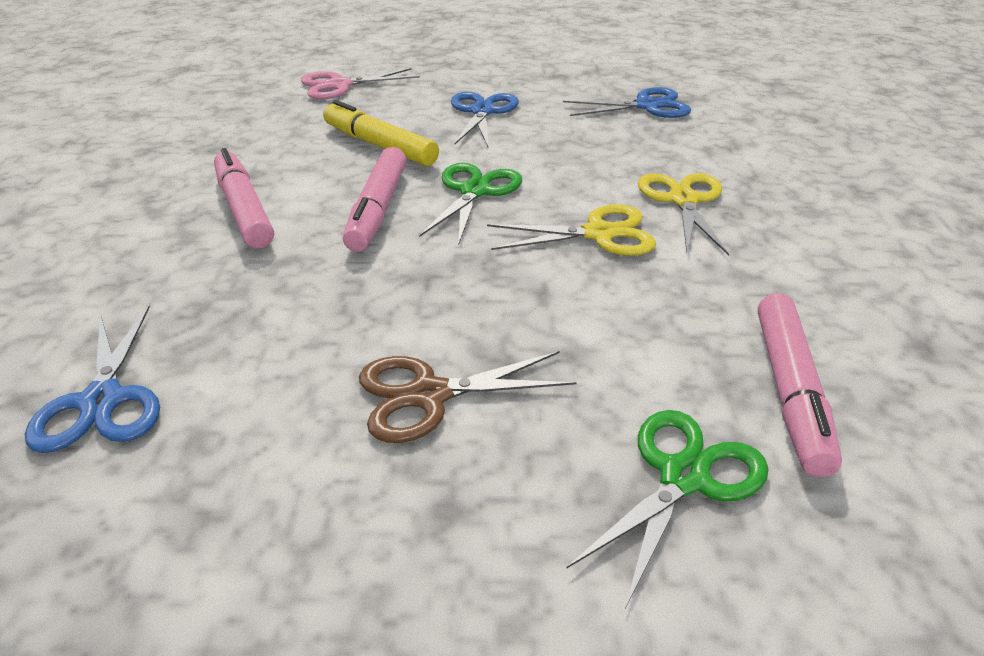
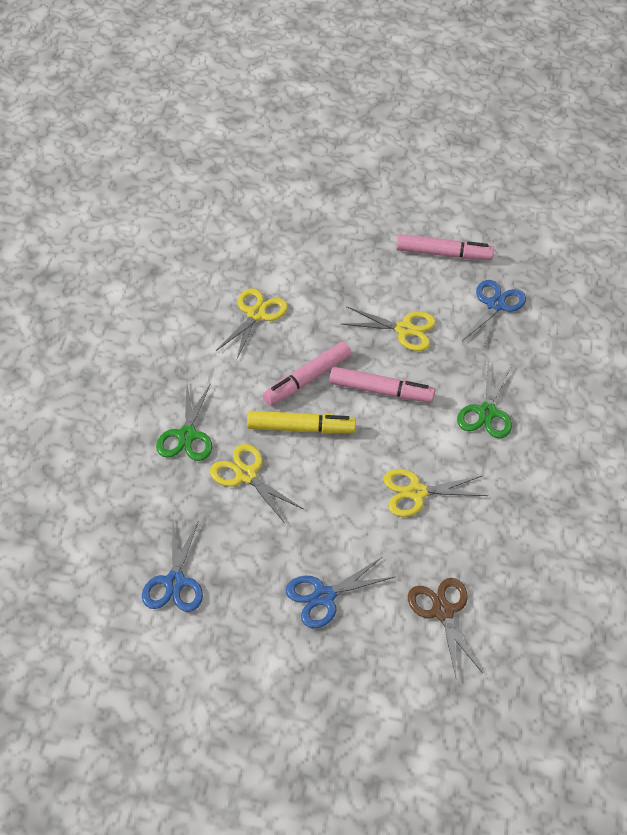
pink scissors: 1 -> 0
yellow scissors: 2 -> 4

